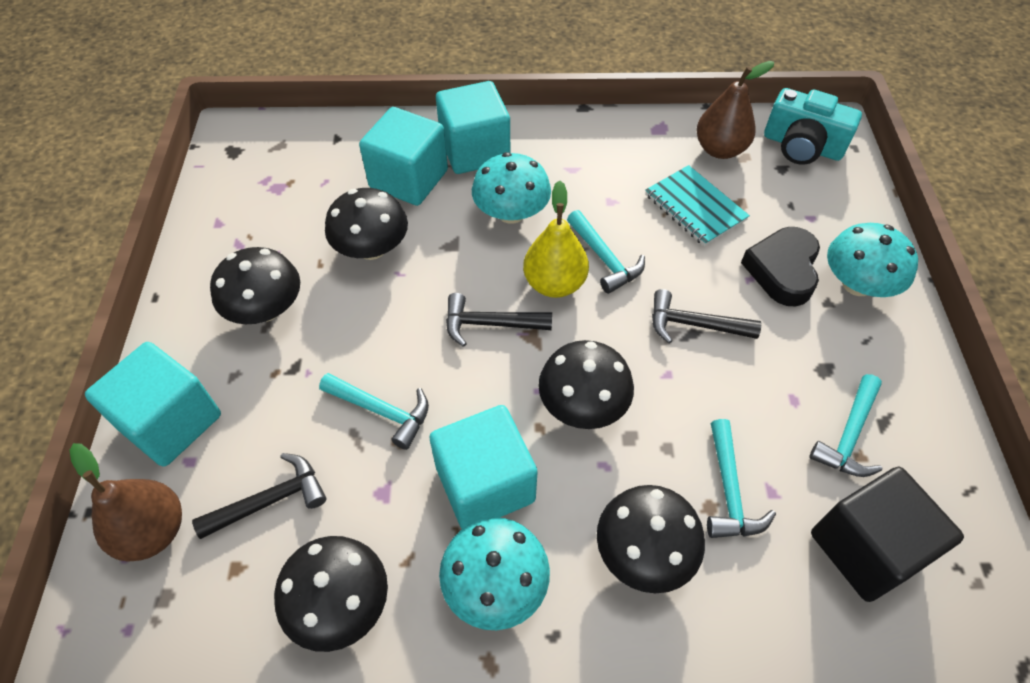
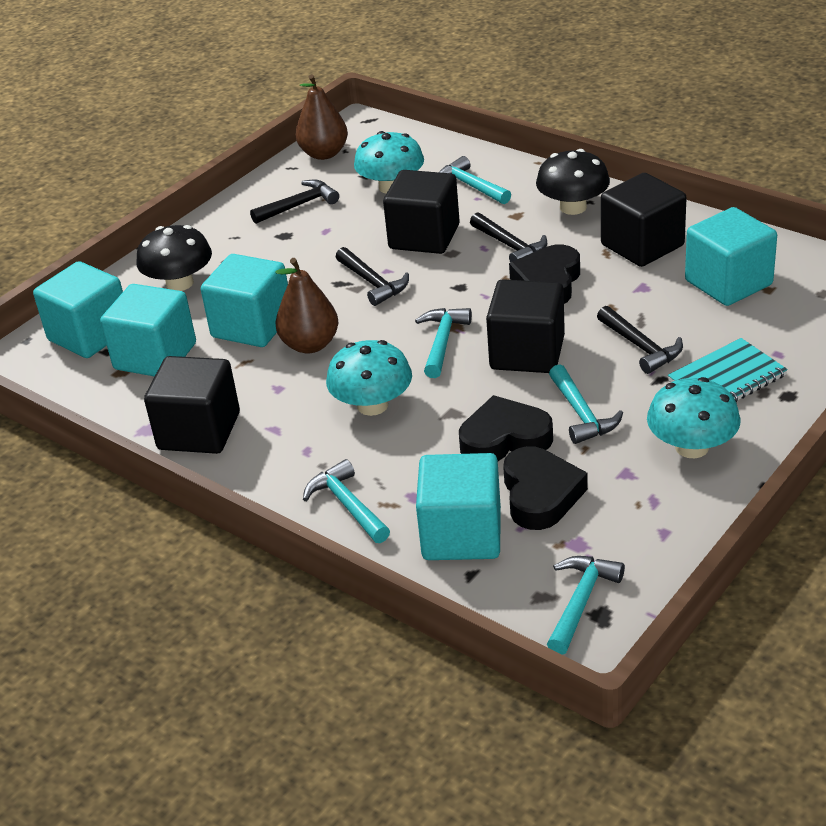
black cube: 1 -> 4
black hammer: 3 -> 4
black heart: 1 -> 3
black mushroom: 5 -> 2
turquoise camera: 1 -> 0
turquoise cube: 4 -> 5
turquoise hammer: 4 -> 5
yellow pear: 1 -> 0

